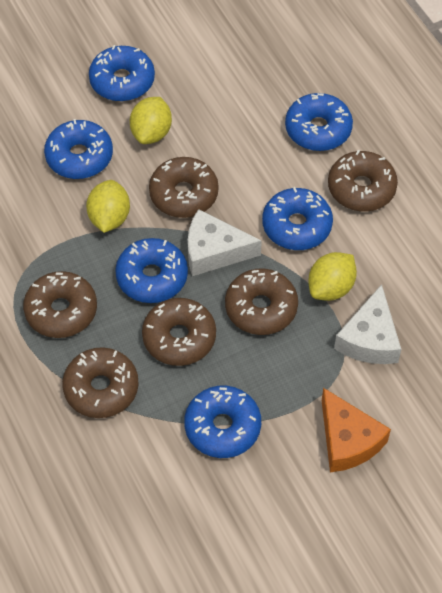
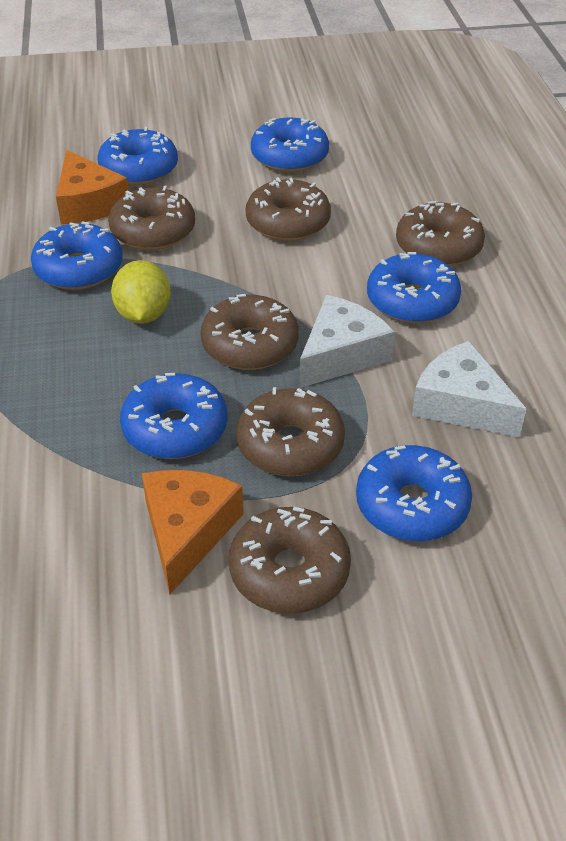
orange cheese: 1 -> 2
yellow lemon: 3 -> 1

